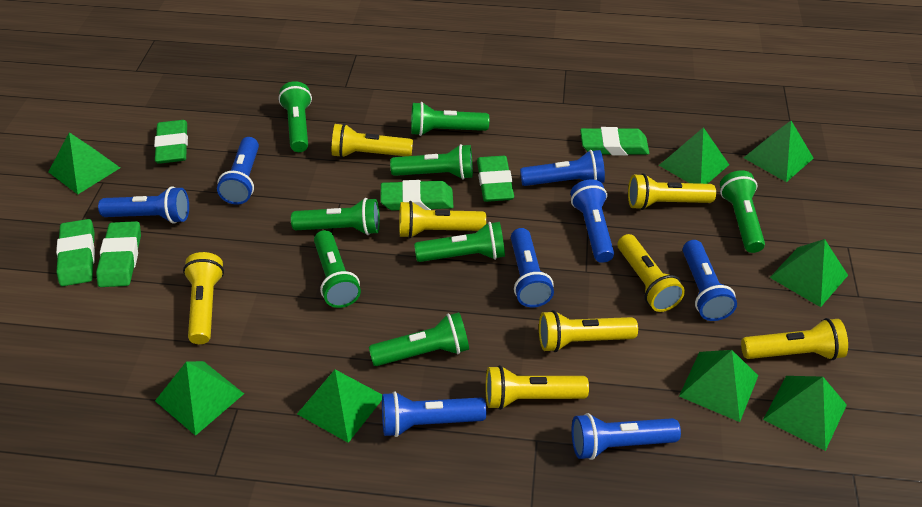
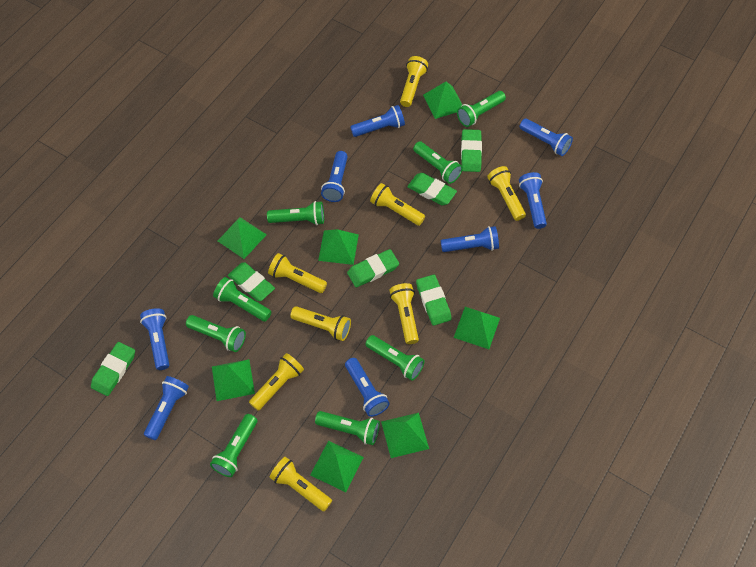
green pyramid: 8 -> 7

